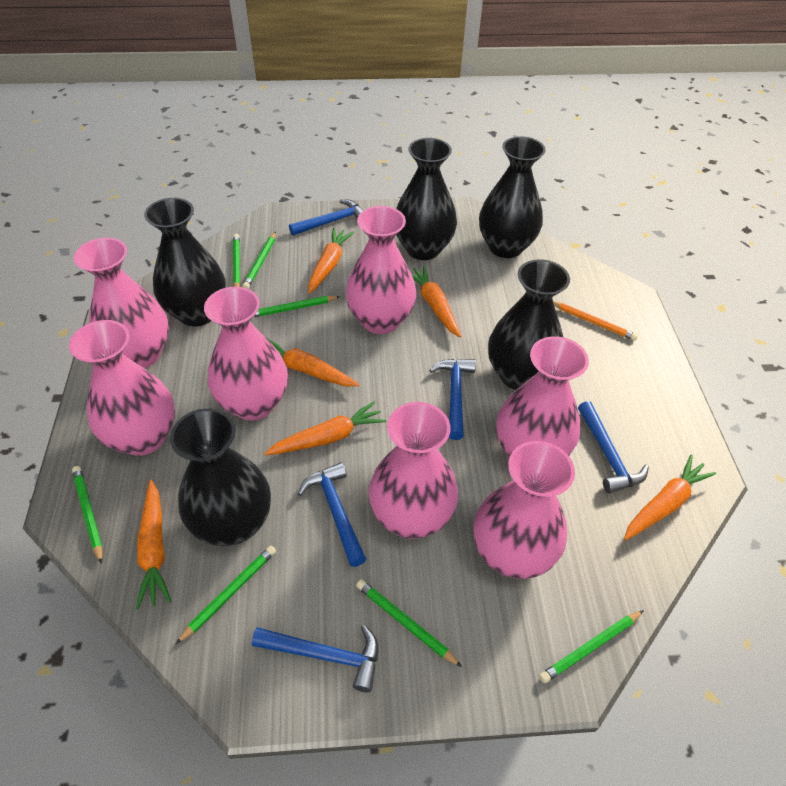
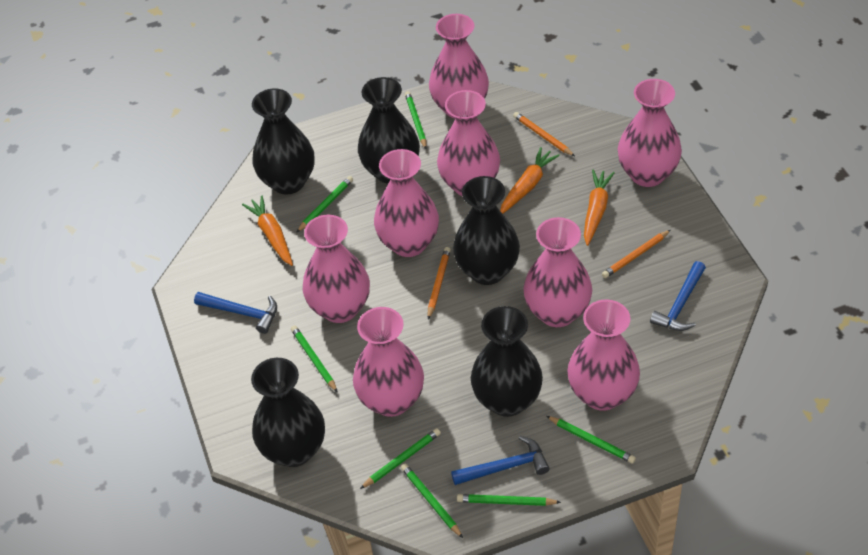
blue hammer: 5 -> 3
orange carrot: 6 -> 3
orange pencil: 1 -> 3
pink vase: 7 -> 8

